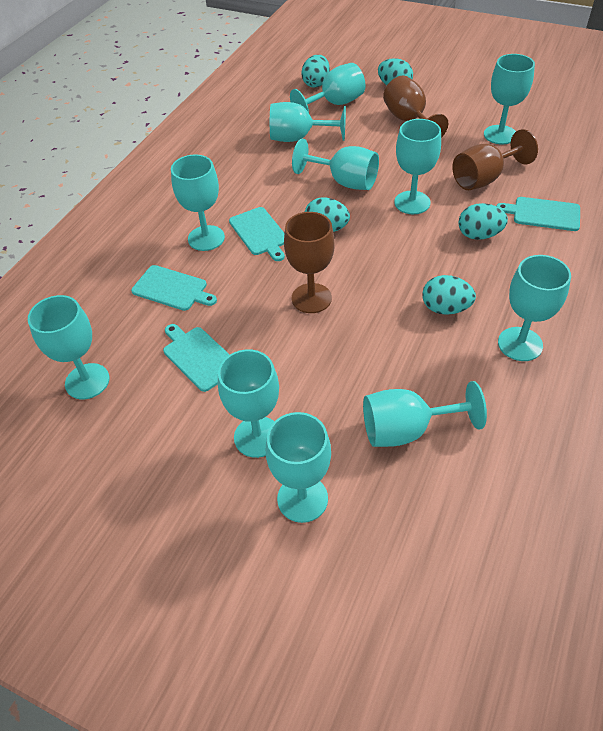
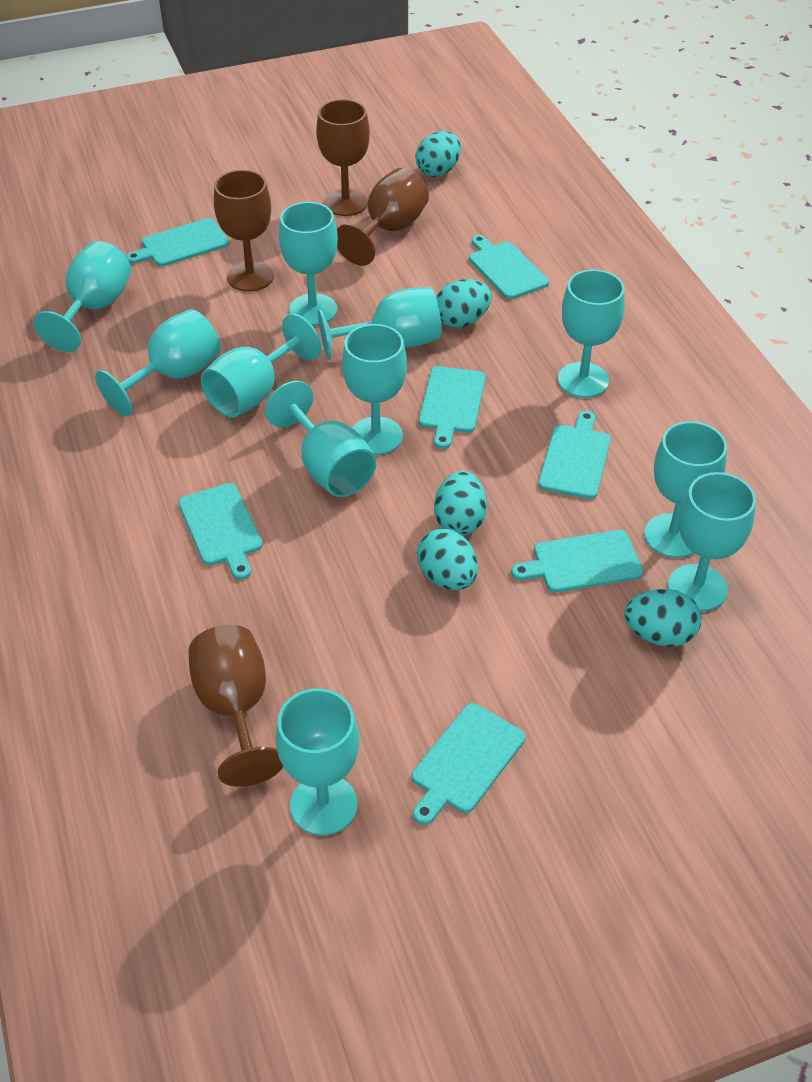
brown goblet: 3 -> 4
turquoise cutting board: 4 -> 7

